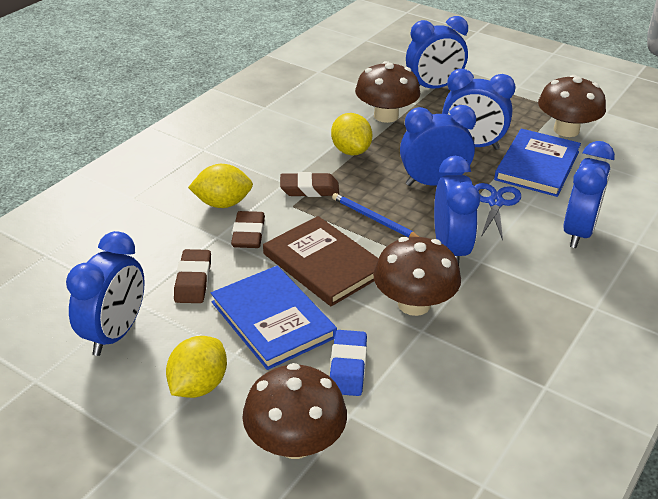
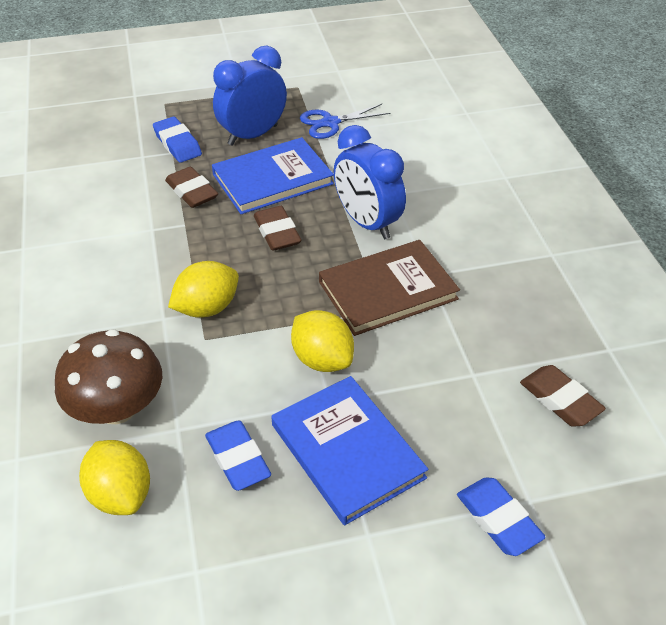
blue clock: 6 -> 2
blue eraser: 1 -> 3
blue pencil: 1 -> 0
brown mushroom: 4 -> 1

